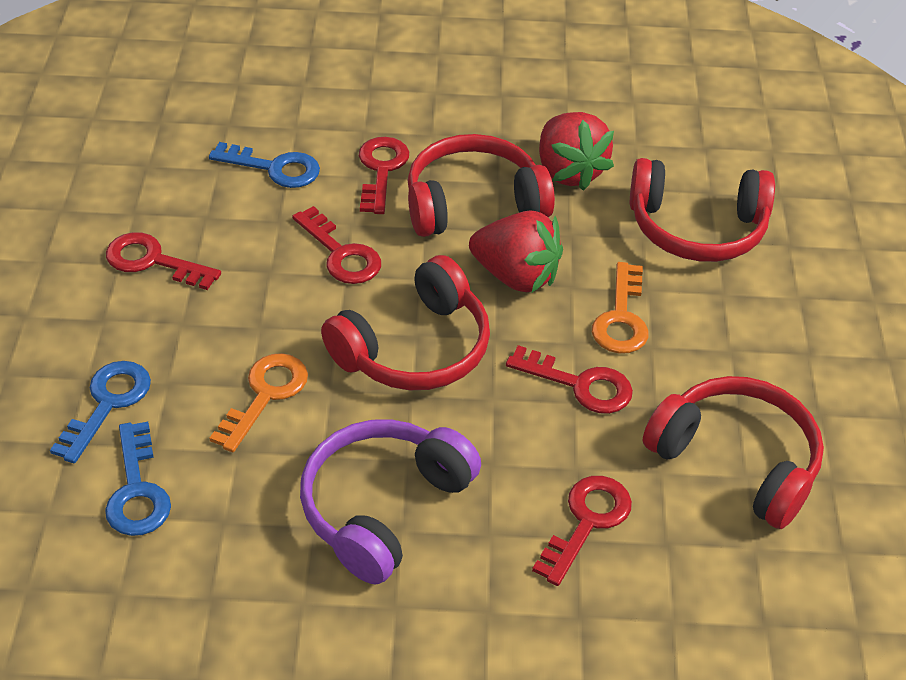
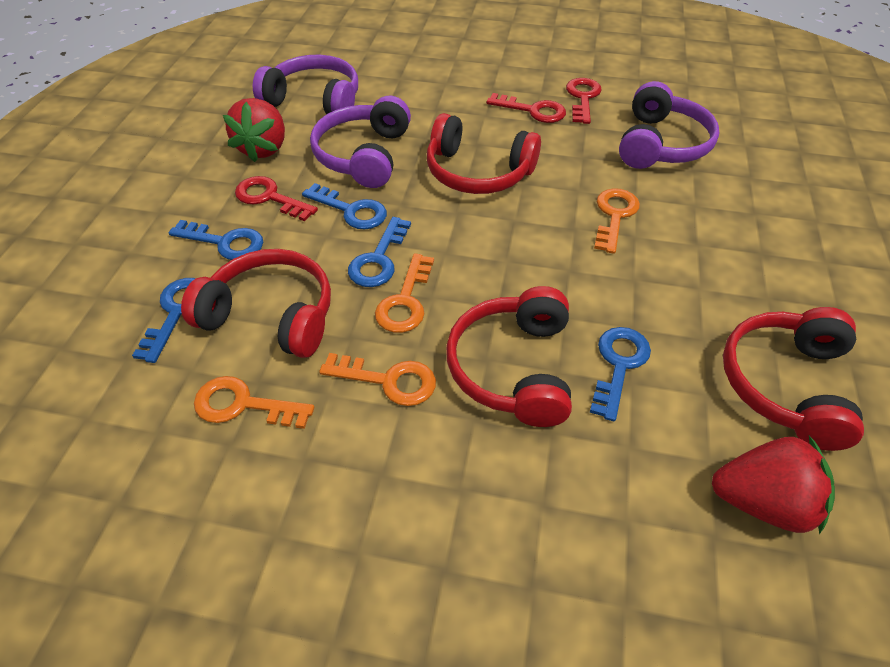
blue key: 3 -> 5
orange key: 2 -> 4
purple headphones: 1 -> 3
red key: 5 -> 3

